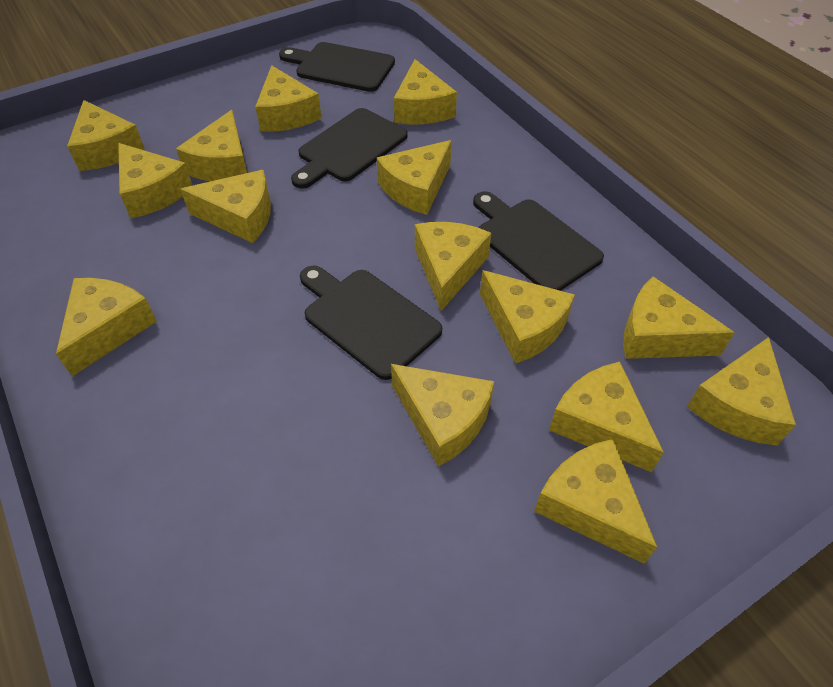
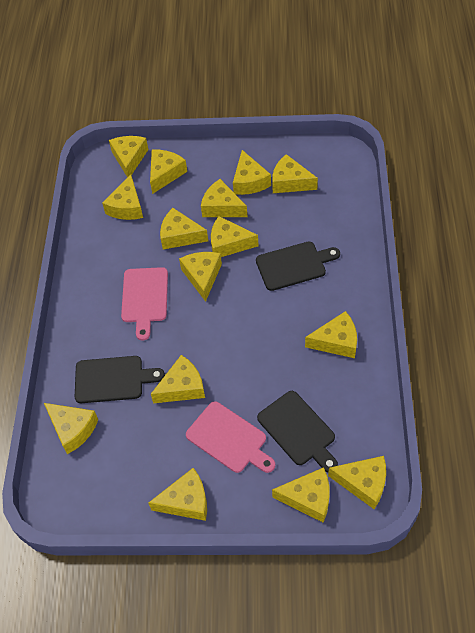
black cutting board: 4 -> 3
pink cutting board: 0 -> 2

